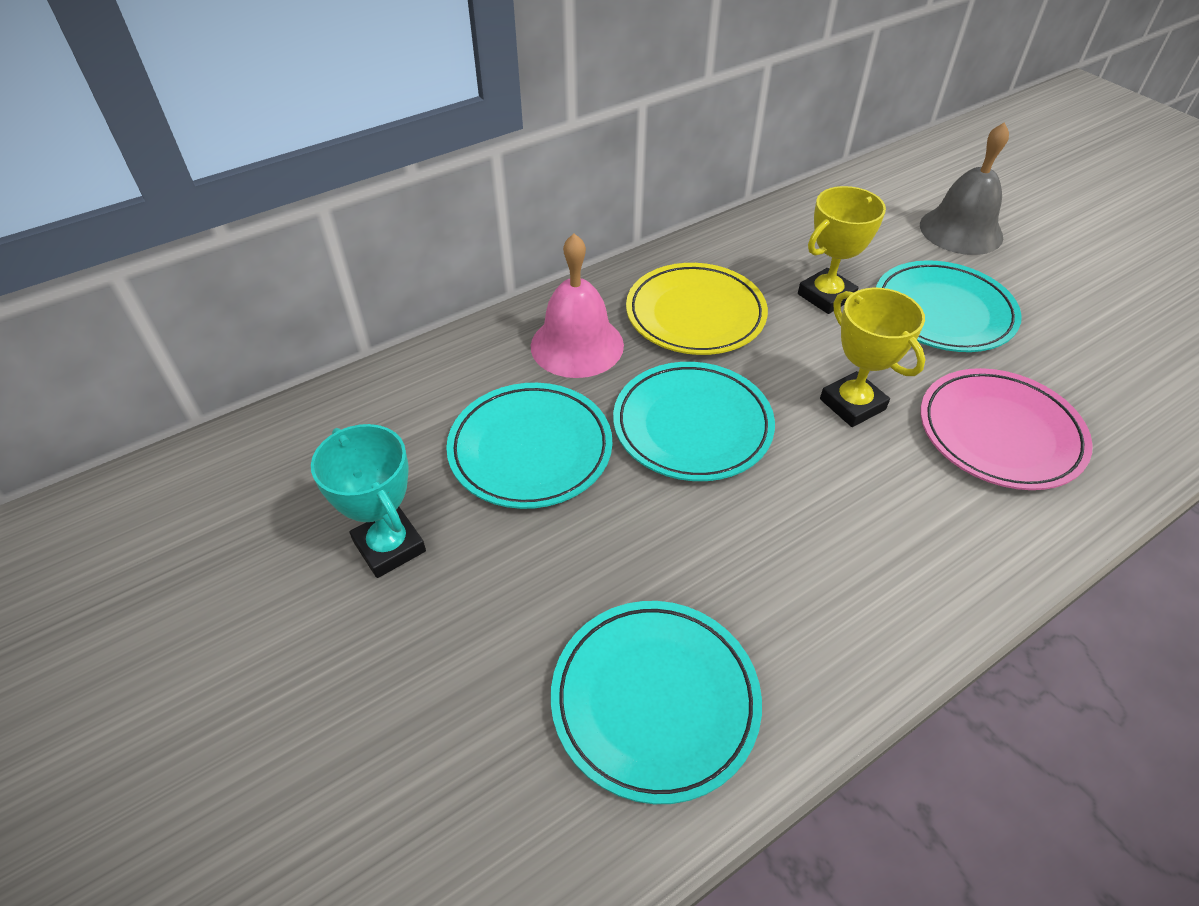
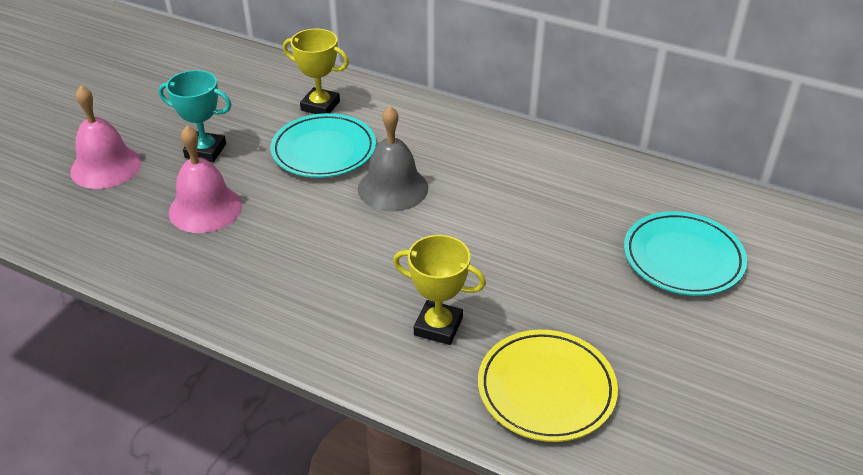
pink bell: 1 -> 2
pink plate: 1 -> 0
turquoise plate: 4 -> 2

